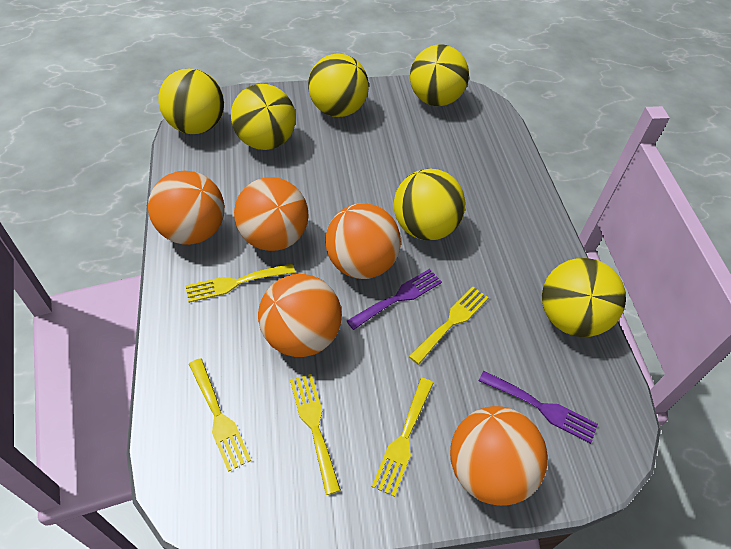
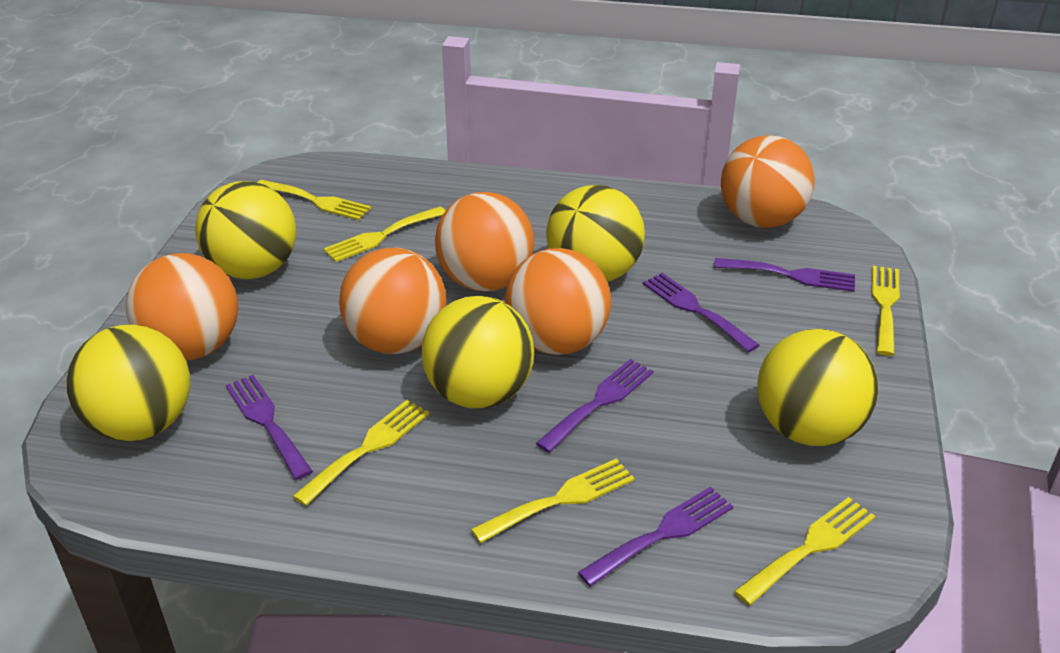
purple fork: 2 -> 5
yellow ball: 6 -> 5
yellow fork: 5 -> 6

